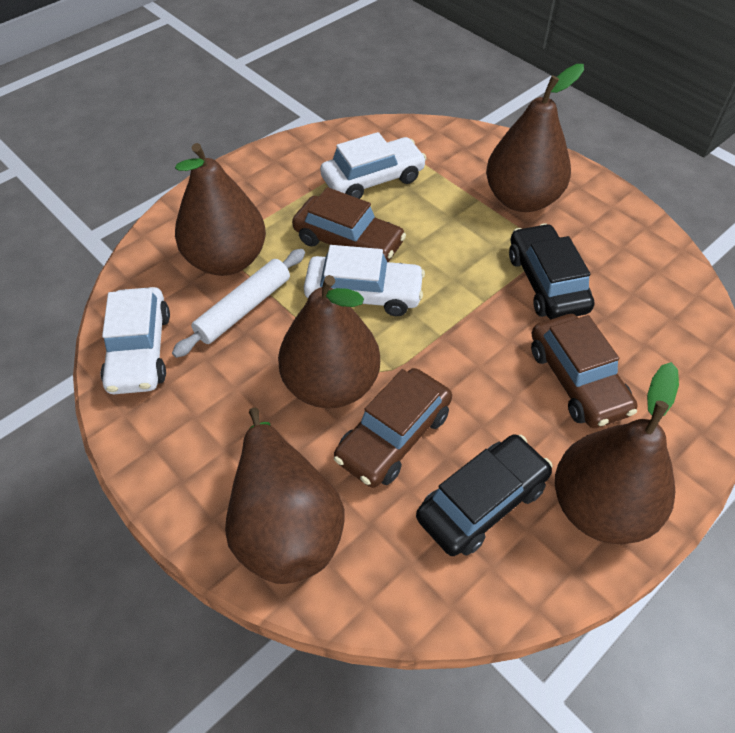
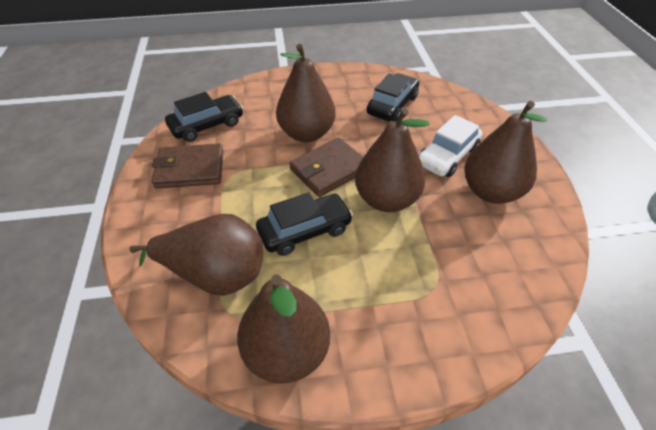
black car: 2 -> 3
brown car: 3 -> 0
brown wallet: 0 -> 2
white car: 3 -> 1
white rolling pin: 1 -> 0

